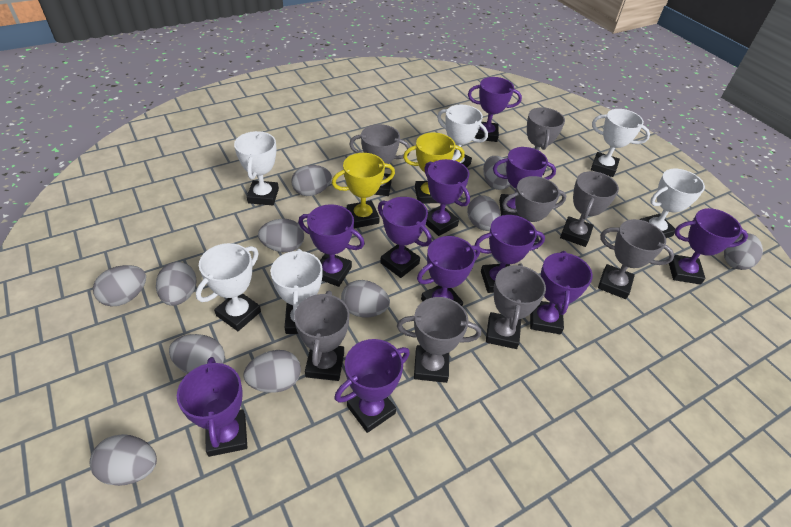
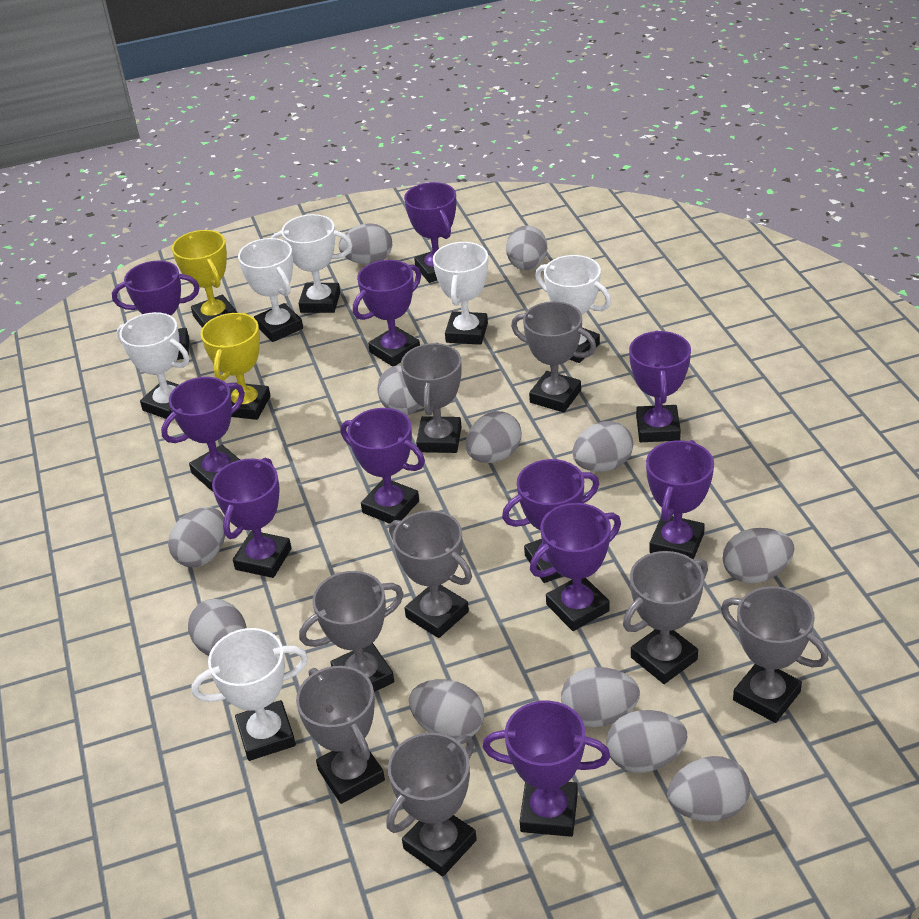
grey egg: 11 -> 12

